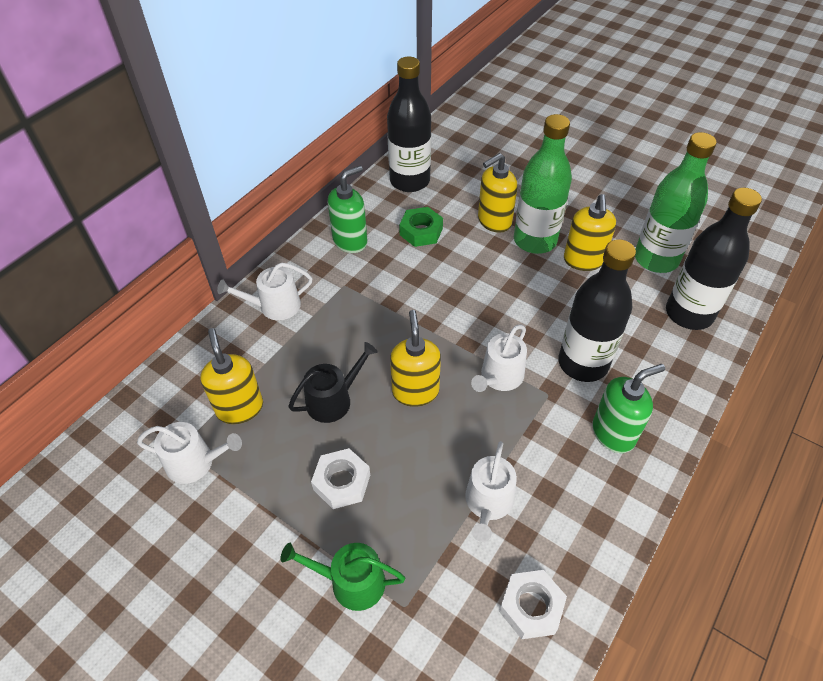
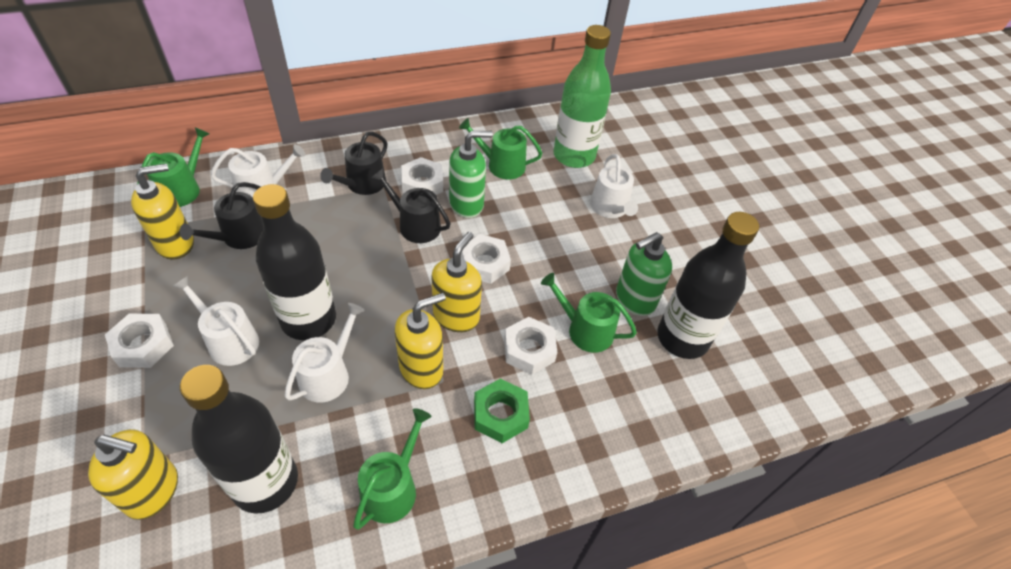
black watering can: 1 -> 3
green bottle: 2 -> 1
green watering can: 1 -> 4
white nut: 2 -> 4

